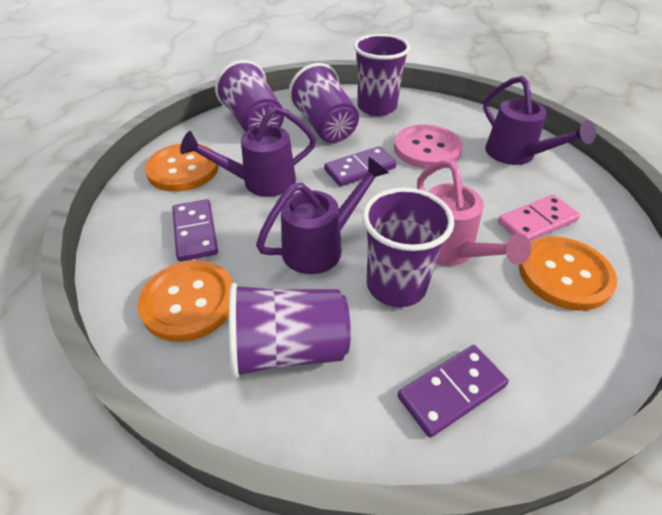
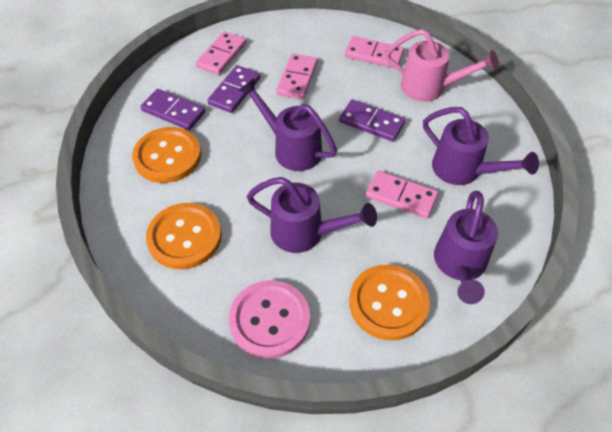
pink domino: 1 -> 4
purple cup: 5 -> 0
purple watering can: 3 -> 4

